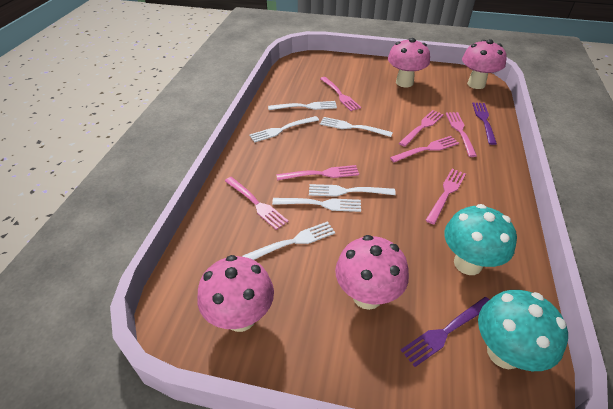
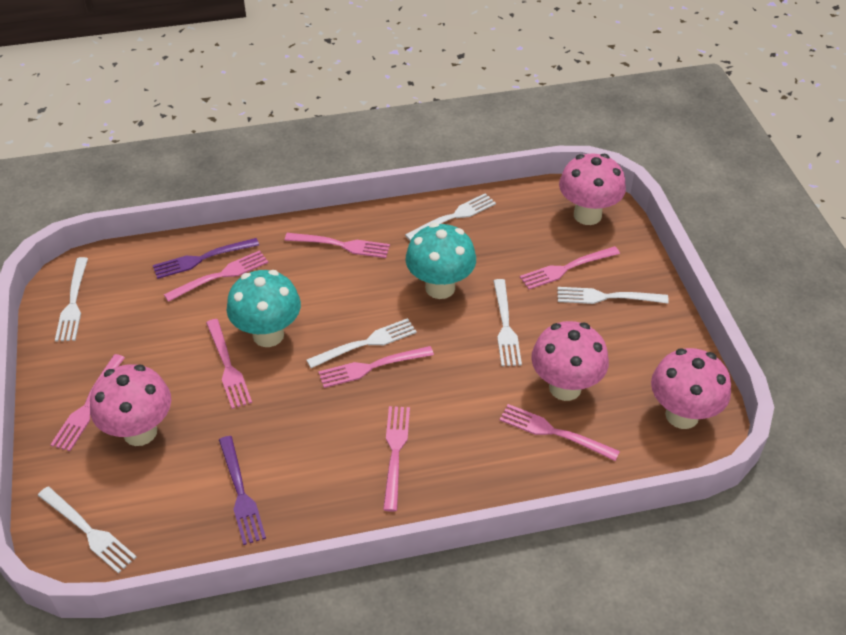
pink fork: 7 -> 8

